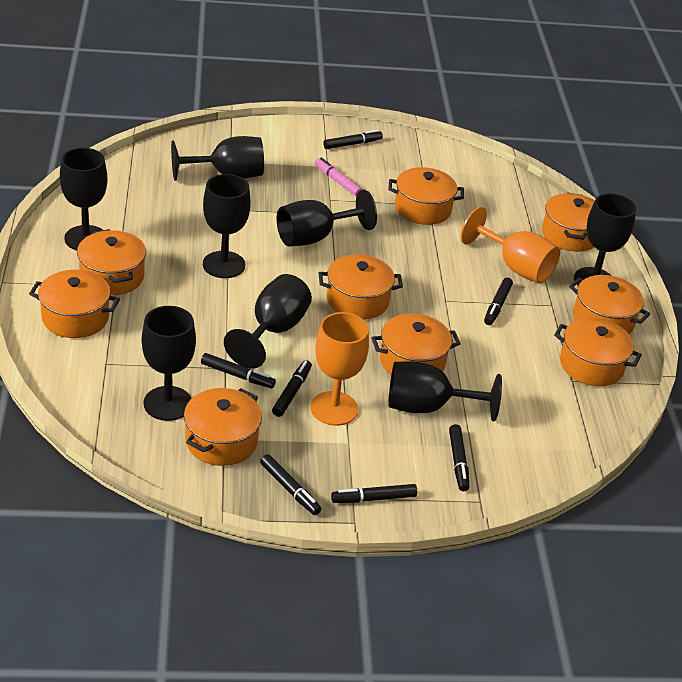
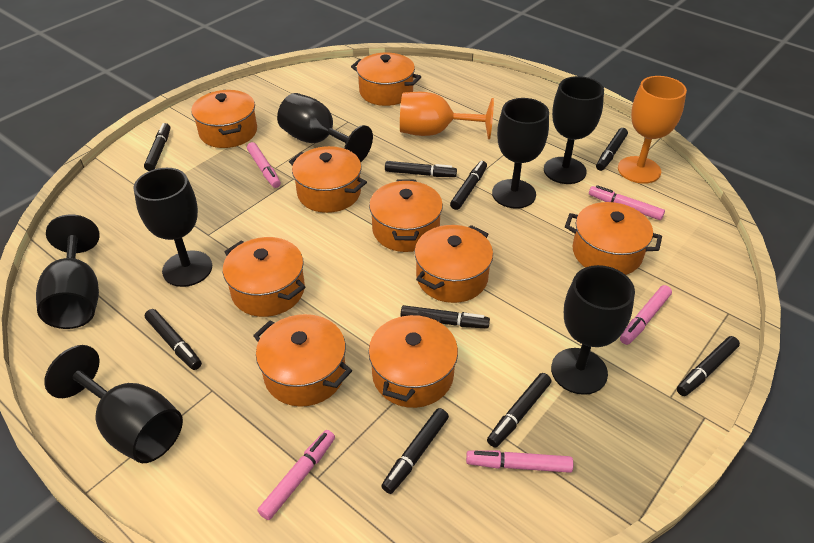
black goblet: 8 -> 7
black marker: 7 -> 9
pink marker: 1 -> 5

